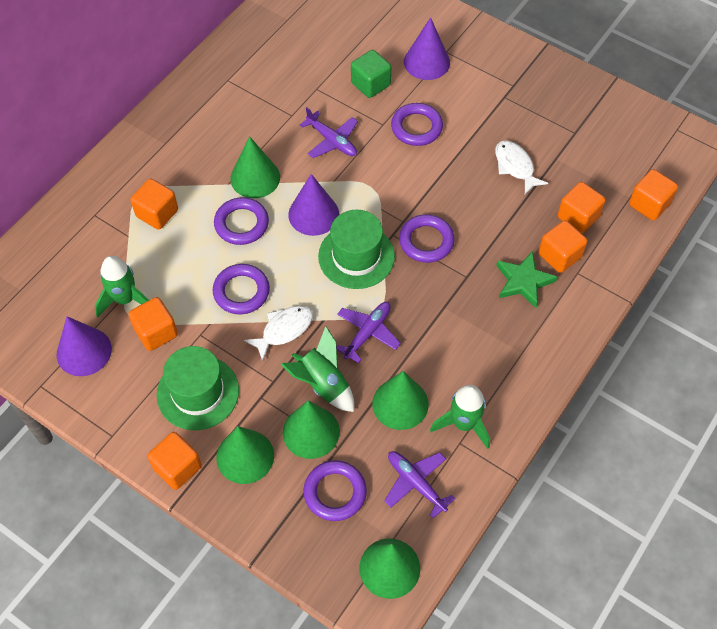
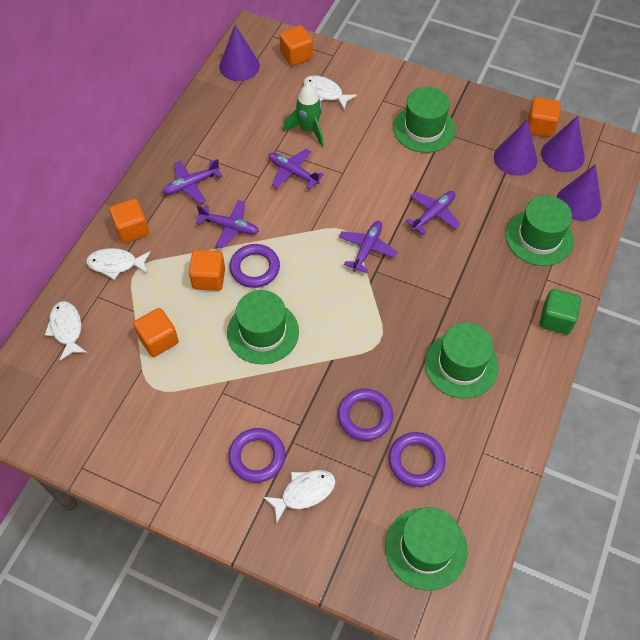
green cone: 5 -> 0
green hat: 2 -> 5
green rocket: 3 -> 1
green star: 1 -> 0
orange cube: 6 -> 5
purple cone: 3 -> 4
purple plane: 3 -> 5
purple ring: 5 -> 4
white fish: 2 -> 4

